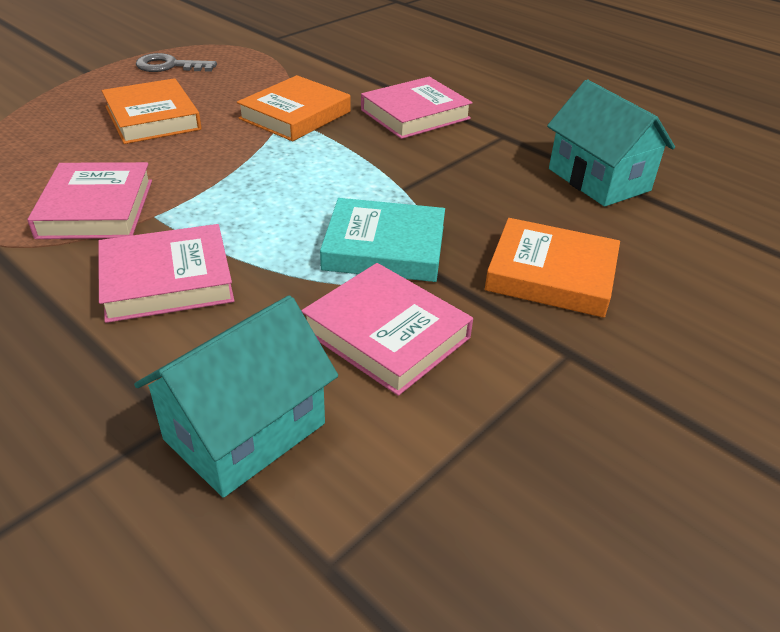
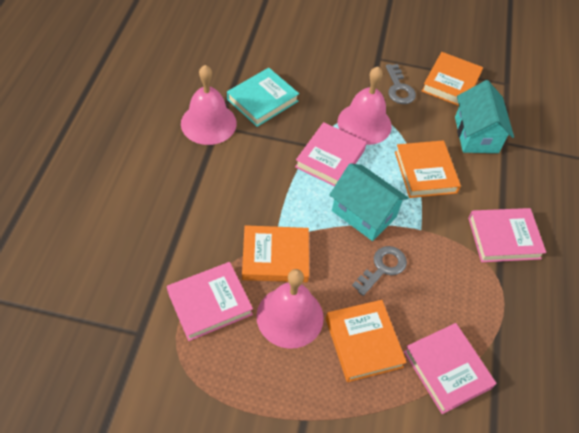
grey key: 1 -> 2
orange book: 3 -> 4
pink bell: 0 -> 3

